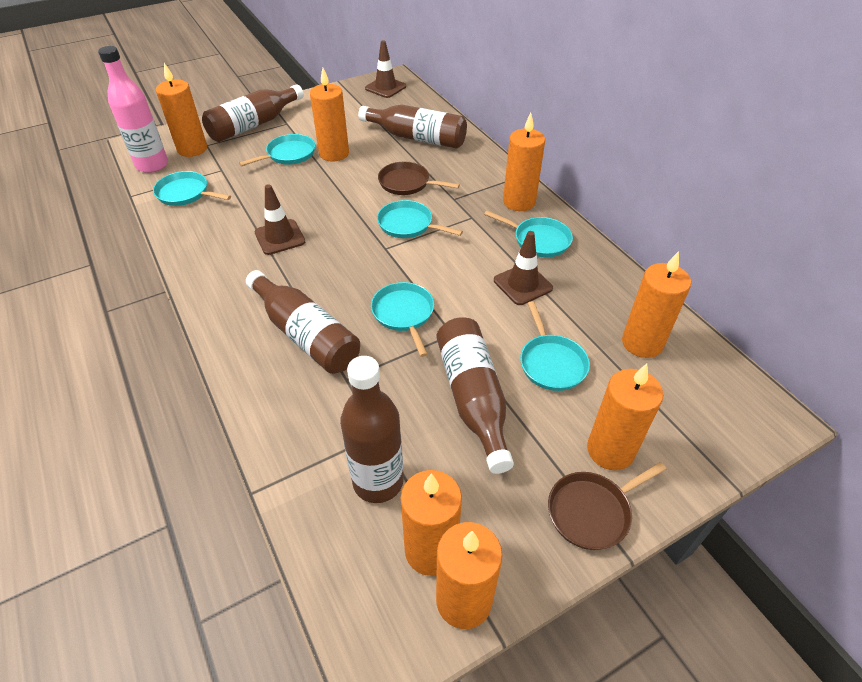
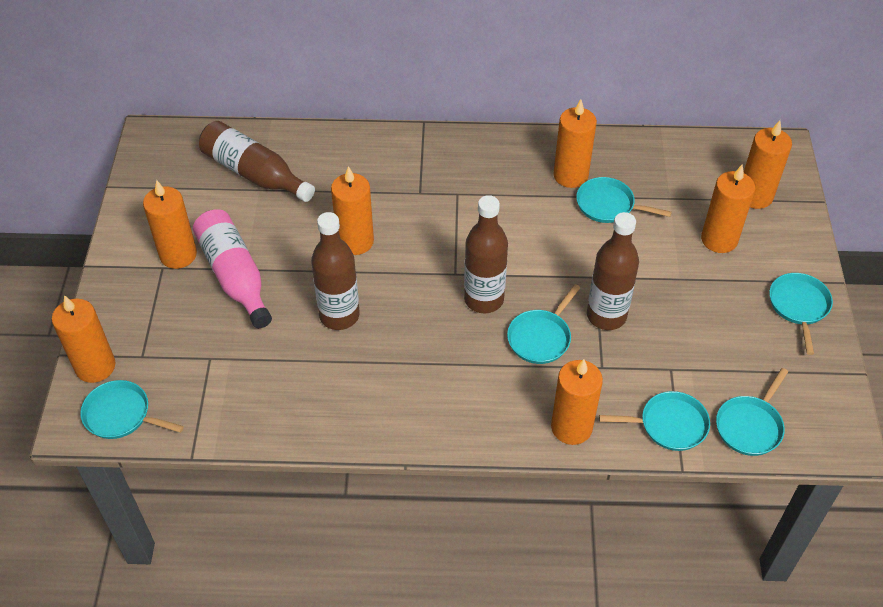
brown bottle: 5 -> 4
brown pan: 2 -> 0
brown traffic cone: 3 -> 0

